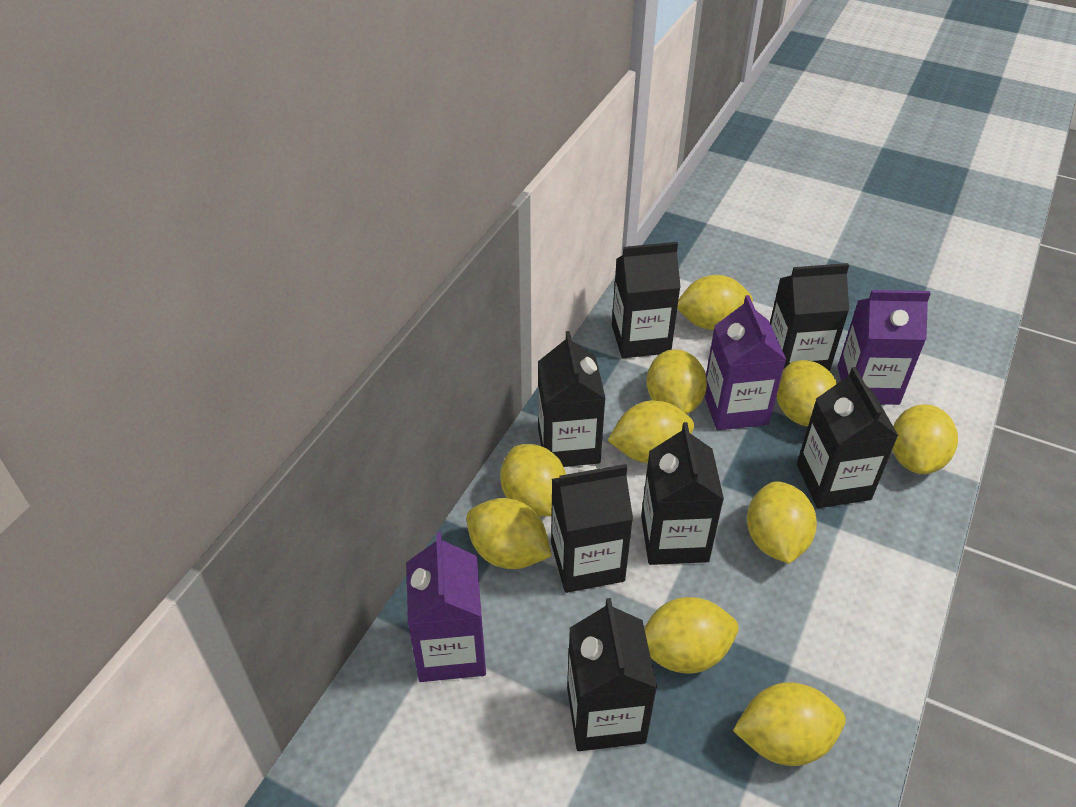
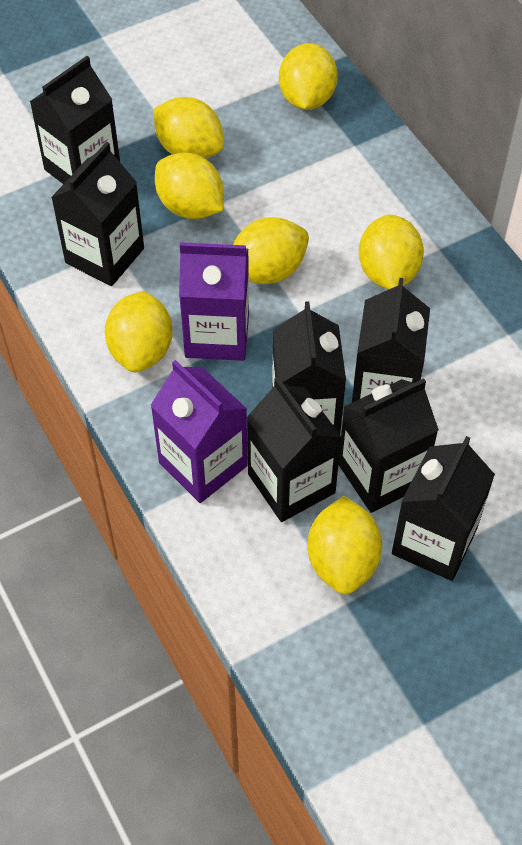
purple carton: 3 -> 2
yellow lemon: 10 -> 7

